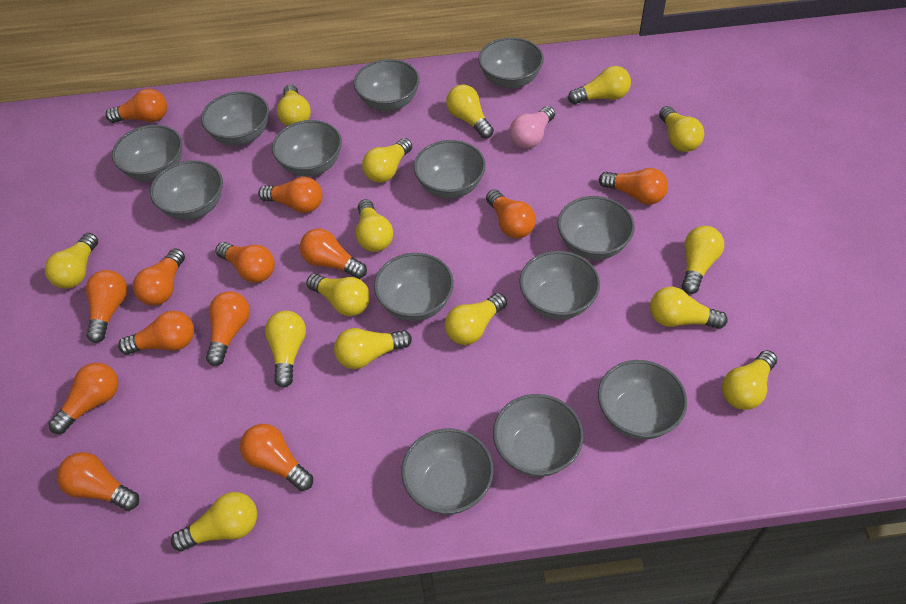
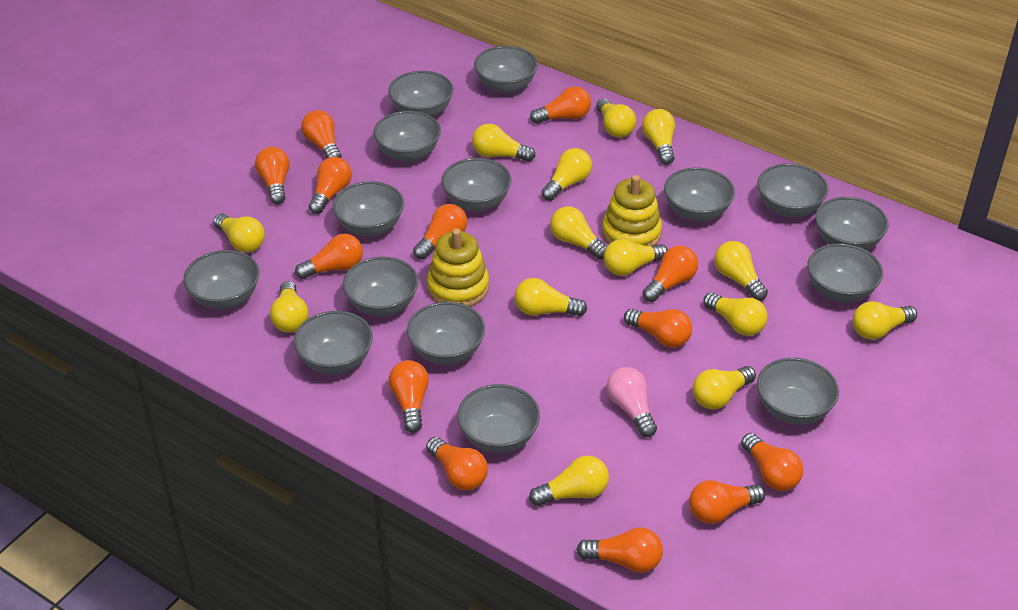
grey bowl: 13 -> 15
yellow light bulb: 15 -> 14
yellow stacking toy: 0 -> 2

